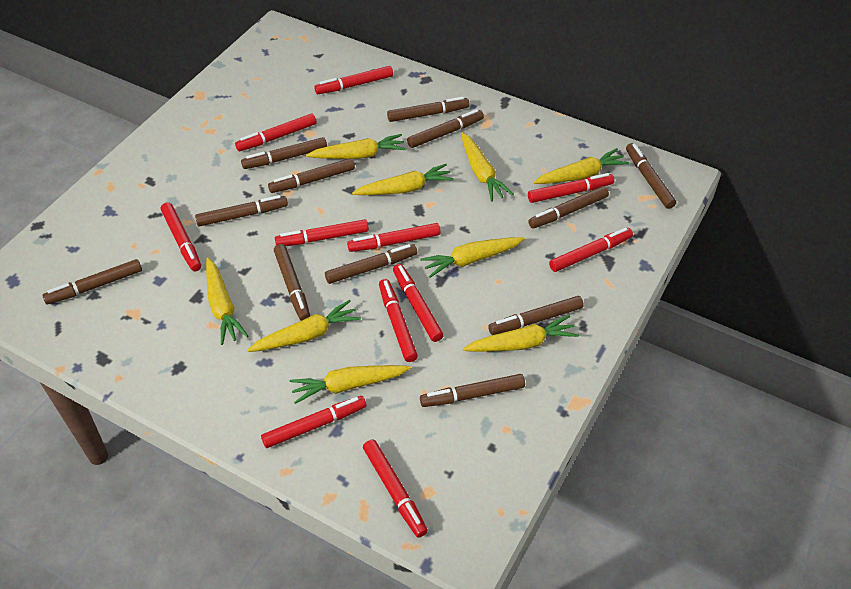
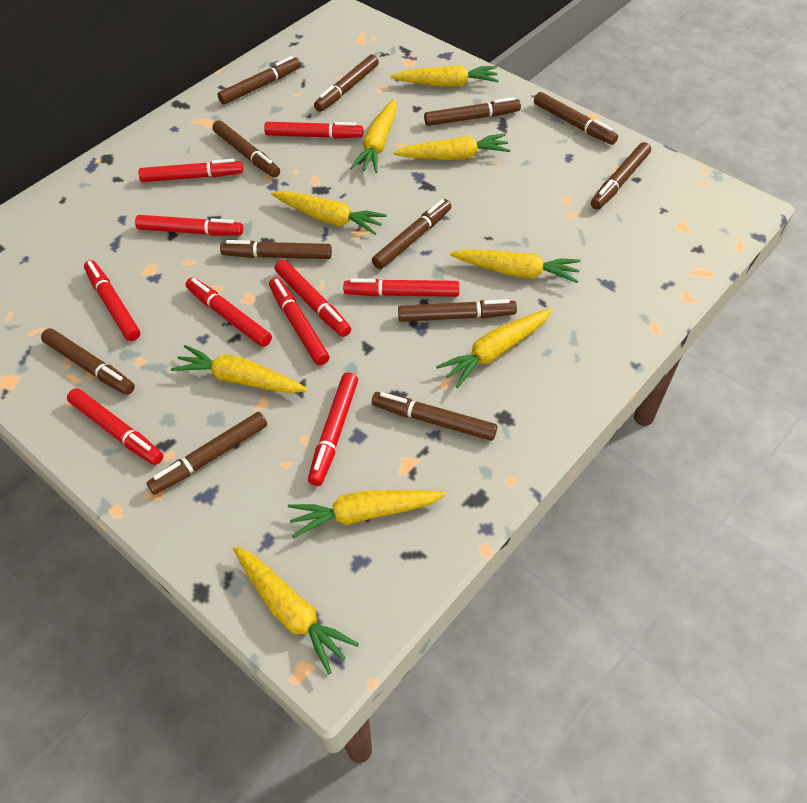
red marker: 11 -> 10

